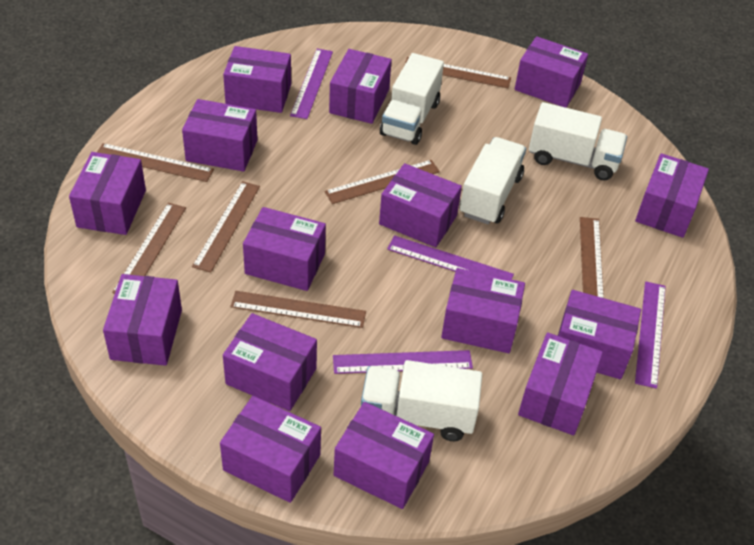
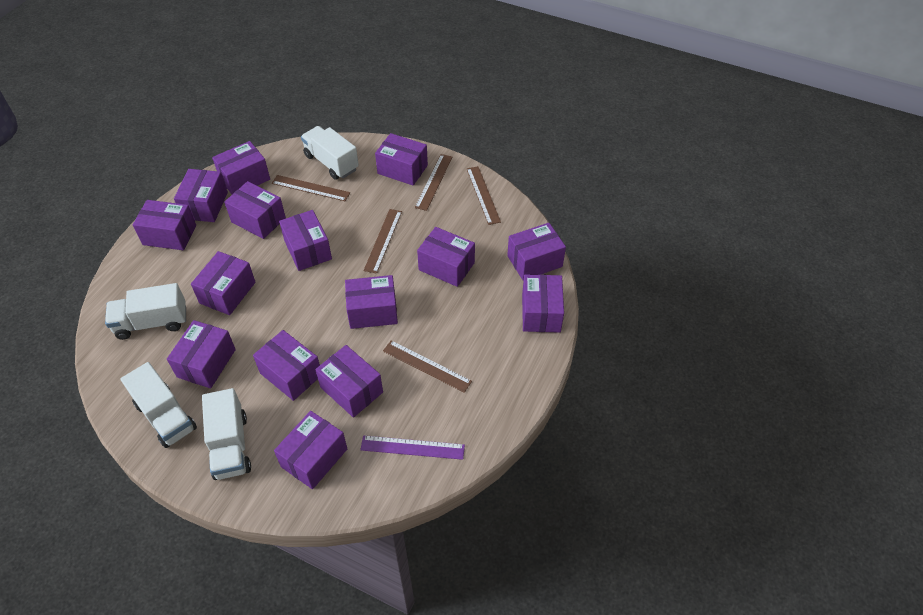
brown ruler: 7 -> 5
purple ruler: 4 -> 1

